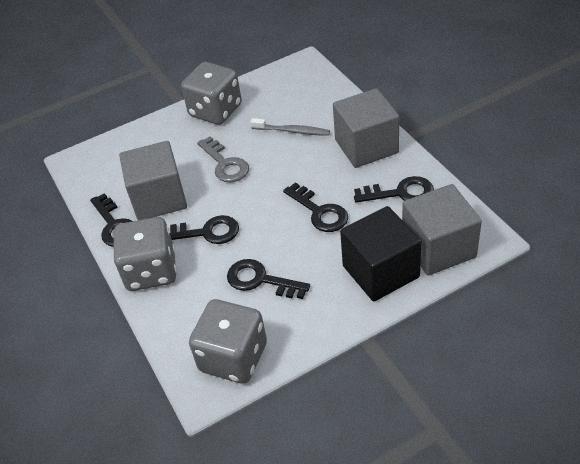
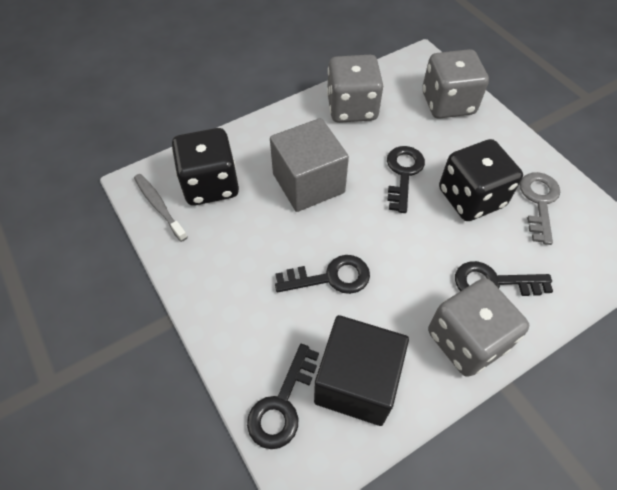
black dice: 0 -> 2
black key: 5 -> 4
grey cube: 3 -> 1

